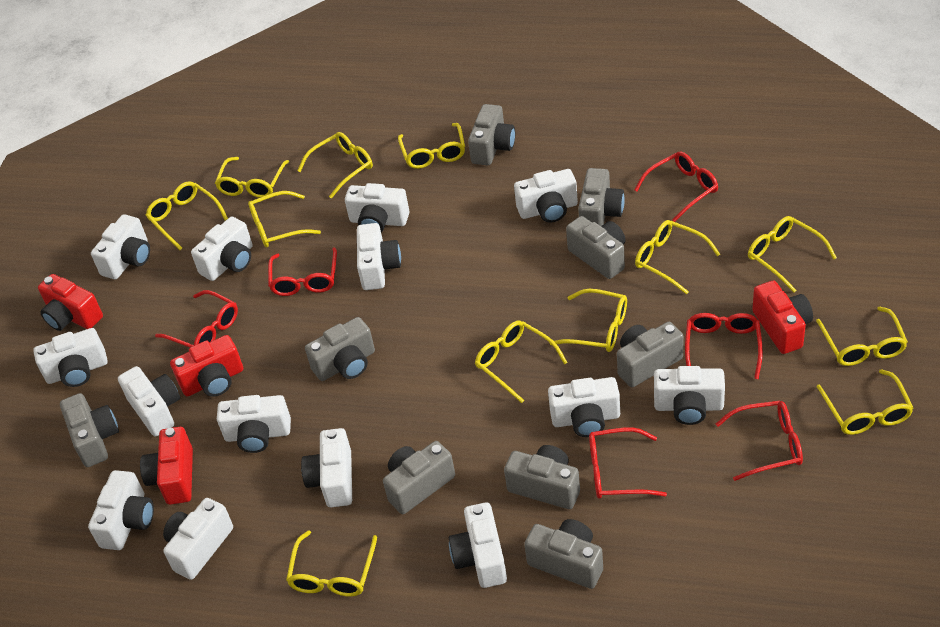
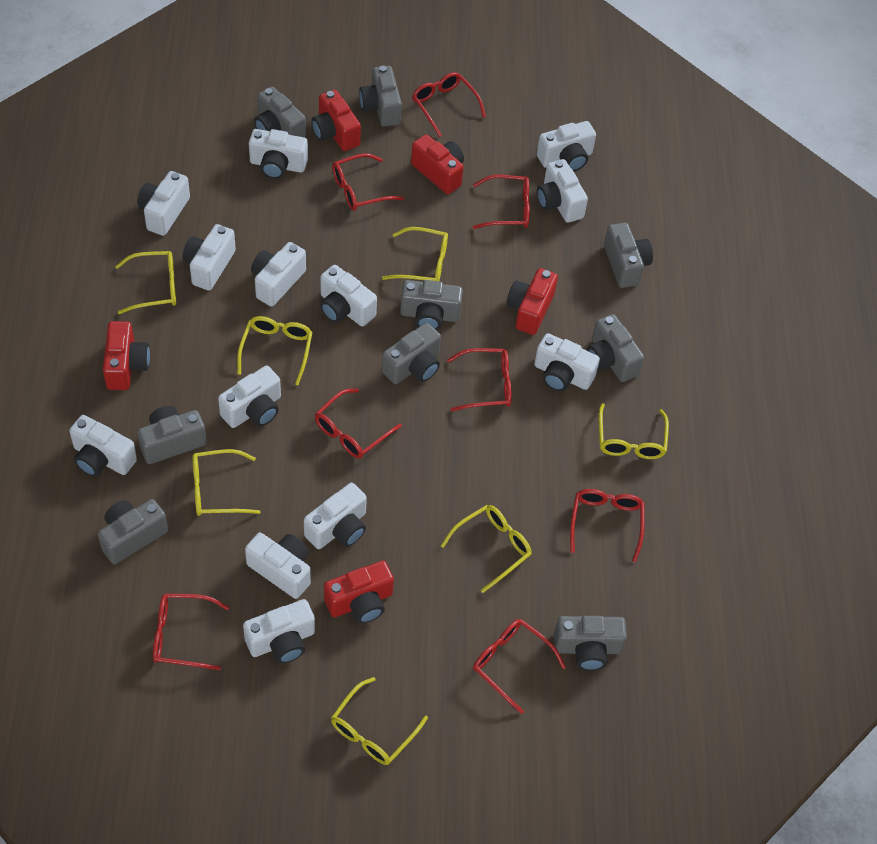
red camera: 4 -> 5
red glasses: 6 -> 8
white camera: 14 -> 13
yellow glasses: 12 -> 7

